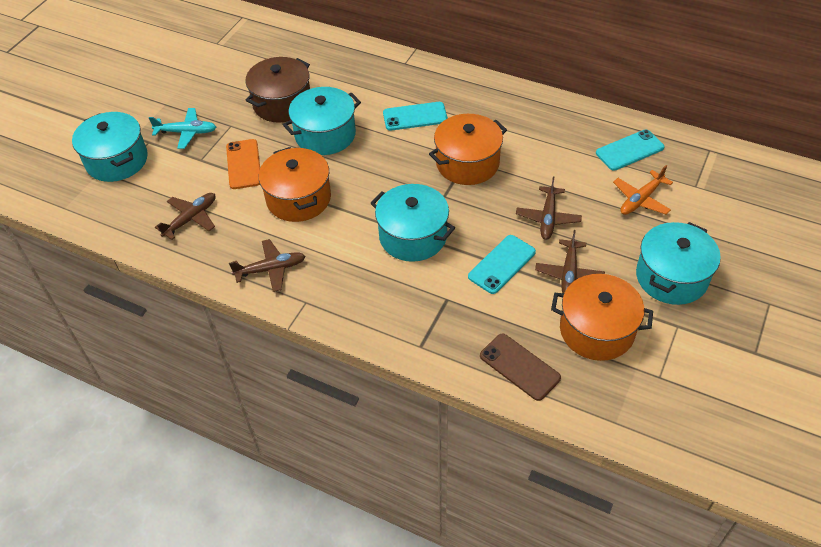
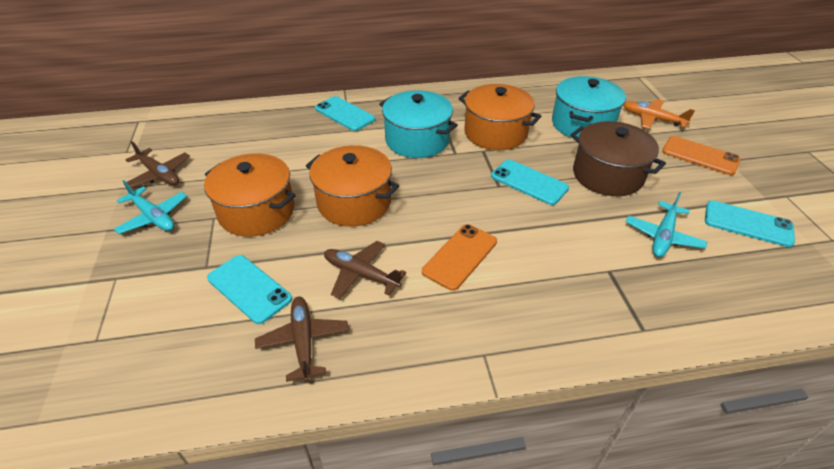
brown phone: 1 -> 0
brown plane: 4 -> 3
orange phone: 1 -> 2
turquoise phone: 3 -> 4
turquoise plane: 1 -> 2
turquoise pot: 4 -> 2

